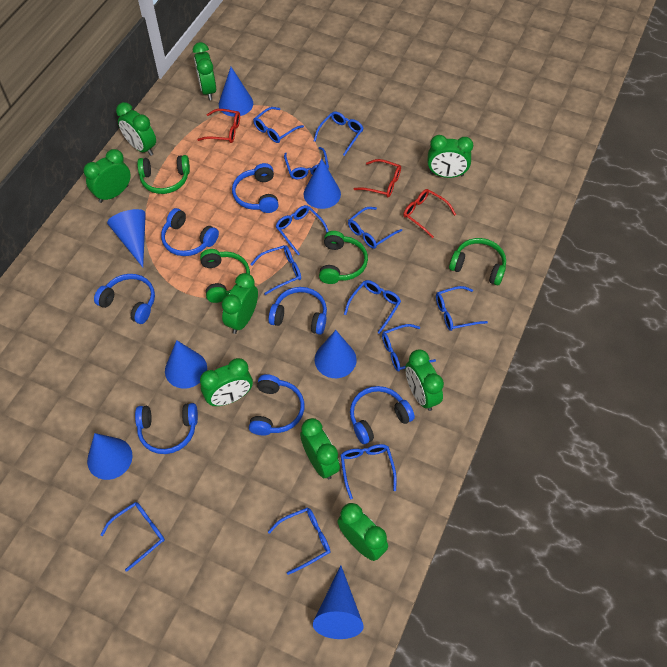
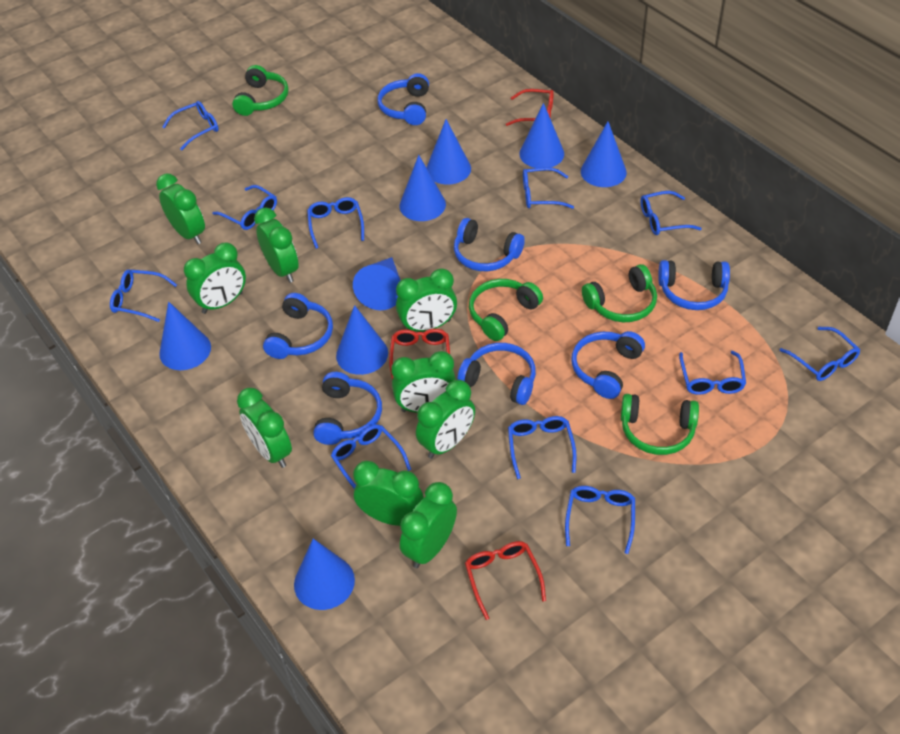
blue cone: 7 -> 8
blue glasses: 12 -> 11

